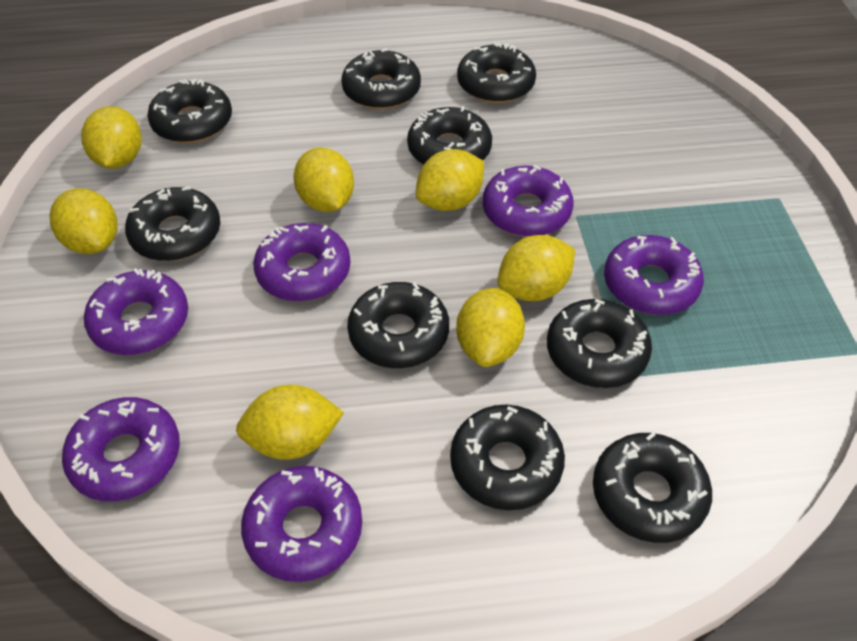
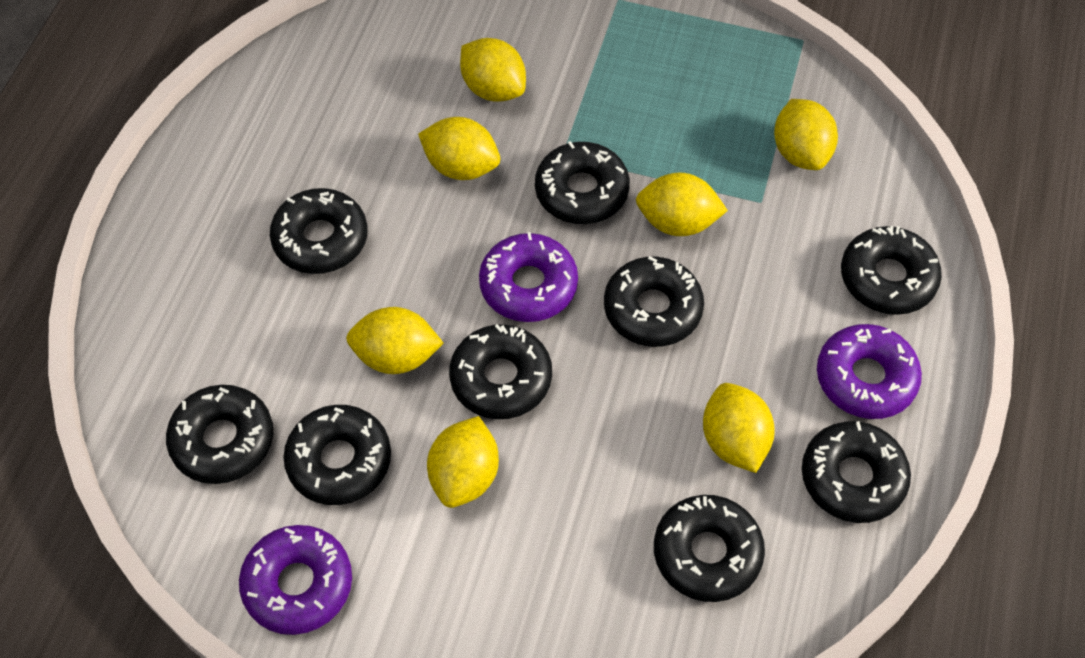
purple donut: 6 -> 3

